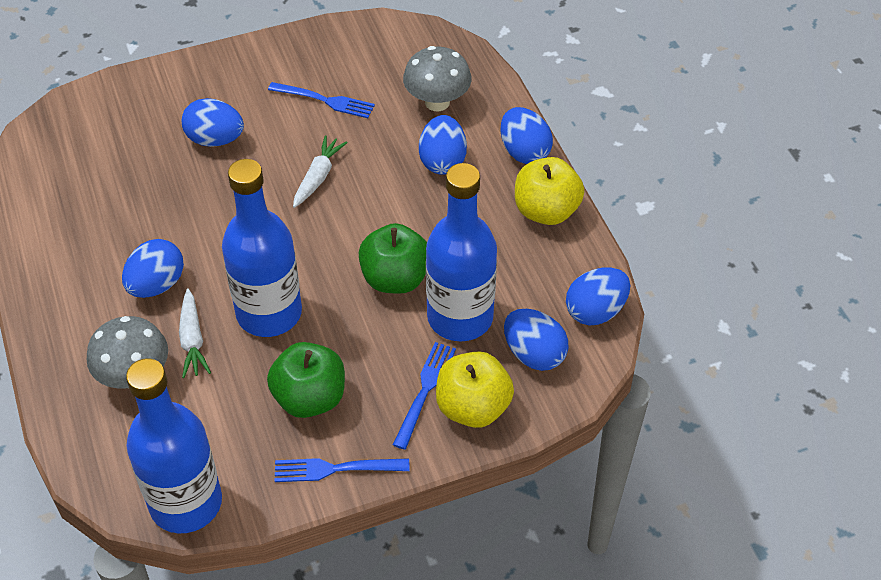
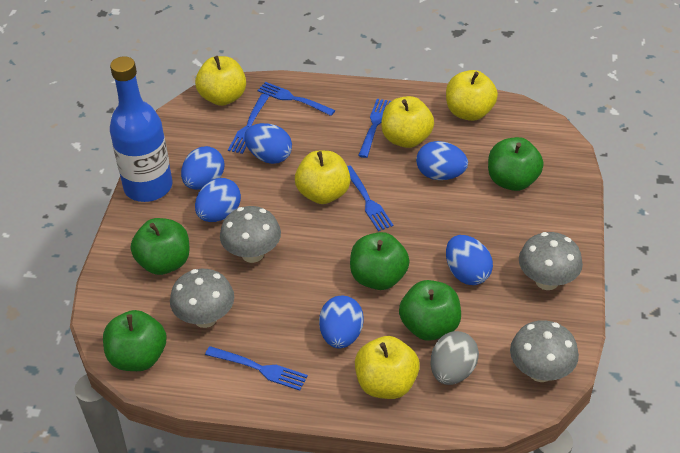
blue bottle: 3 -> 1
blue fork: 3 -> 5
green apple: 2 -> 5
grey egg: 0 -> 1
grey mushroom: 2 -> 4
white carrot: 2 -> 0
yellow apple: 2 -> 5

